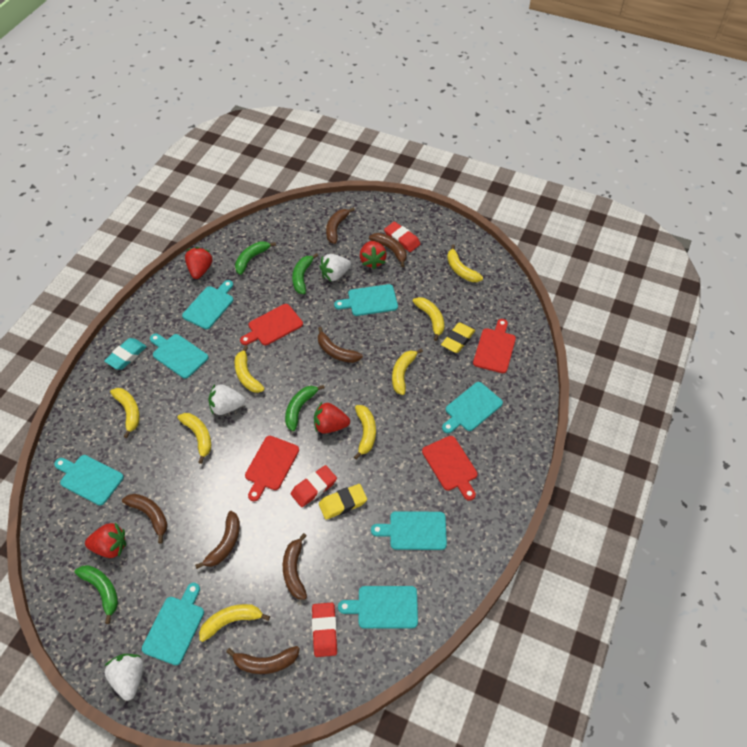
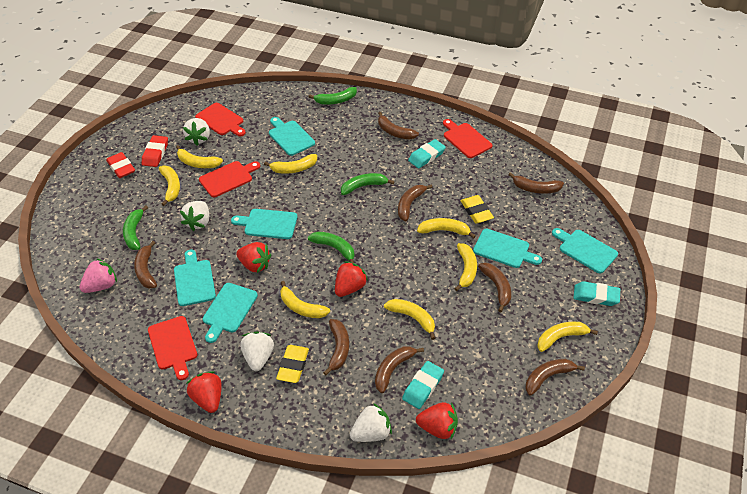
brown banana: 7 -> 8
pink strawberry: 0 -> 1
red eraser: 3 -> 2
turquoise cutting board: 8 -> 6
turquoise eraser: 1 -> 3
white strawberry: 3 -> 4

